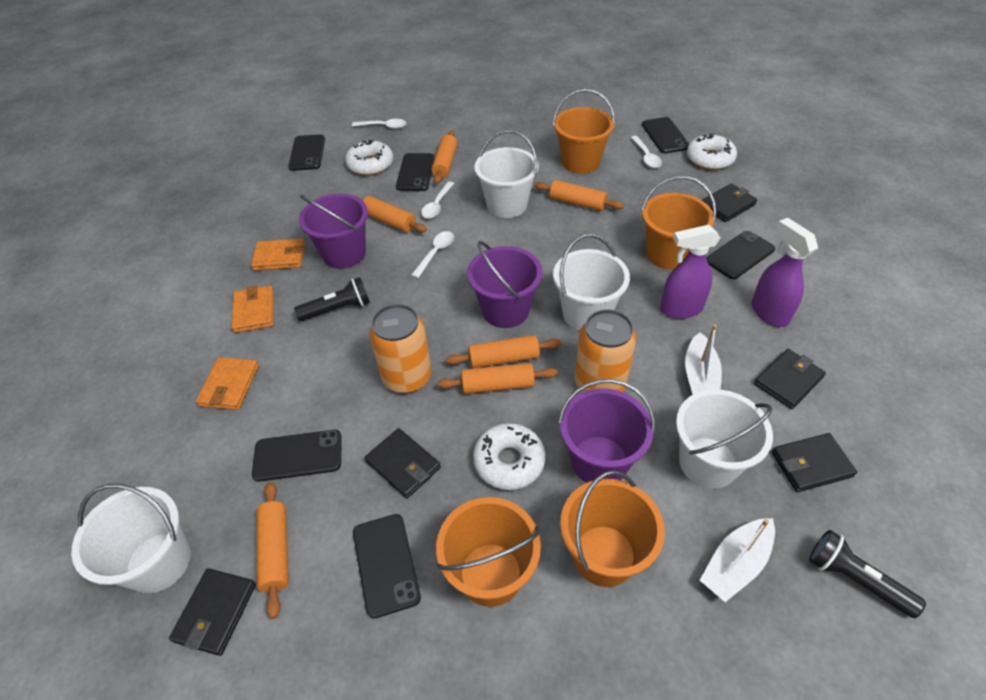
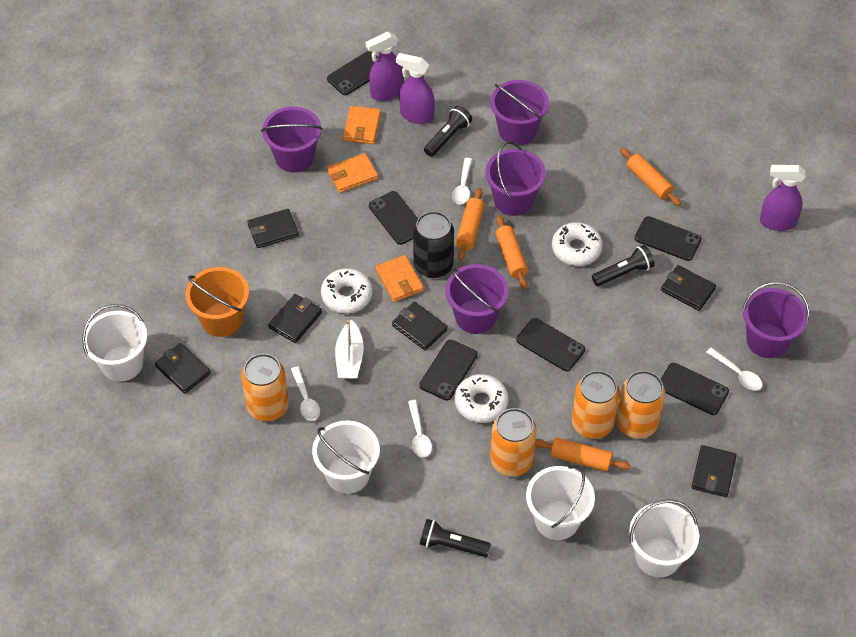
black can: 0 -> 1
black flashlight: 2 -> 3
black wallet: 5 -> 6
orange bucket: 4 -> 1
orange can: 2 -> 4
orange rolling pin: 6 -> 4
purple bucket: 3 -> 5
purple spray bottle: 2 -> 3
white boat: 2 -> 1

